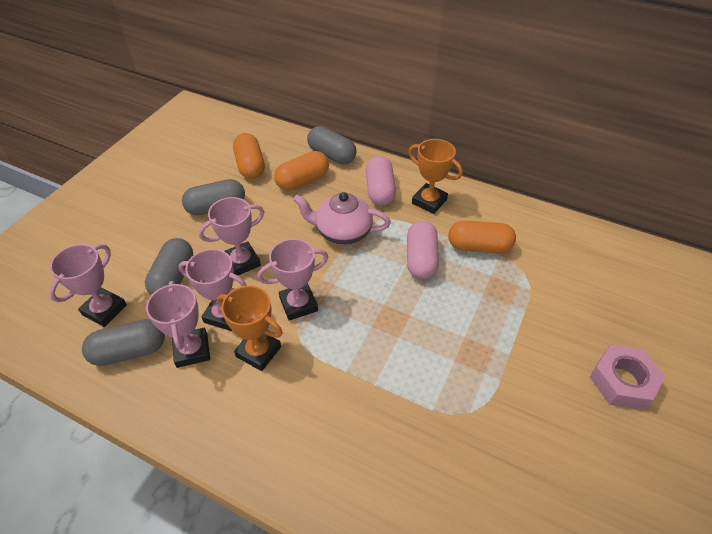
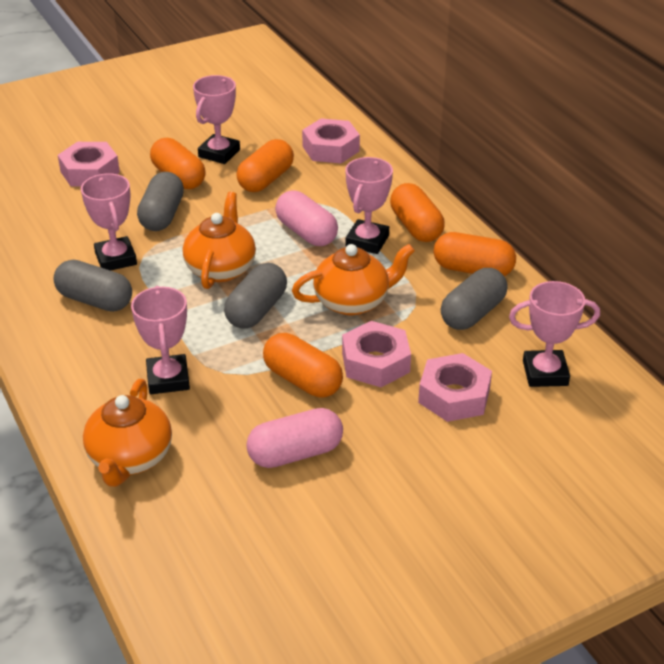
orange capsule: 3 -> 5
orange teapot: 0 -> 3
orange trophy: 2 -> 0
pink nut: 1 -> 4
pink teapot: 1 -> 0

